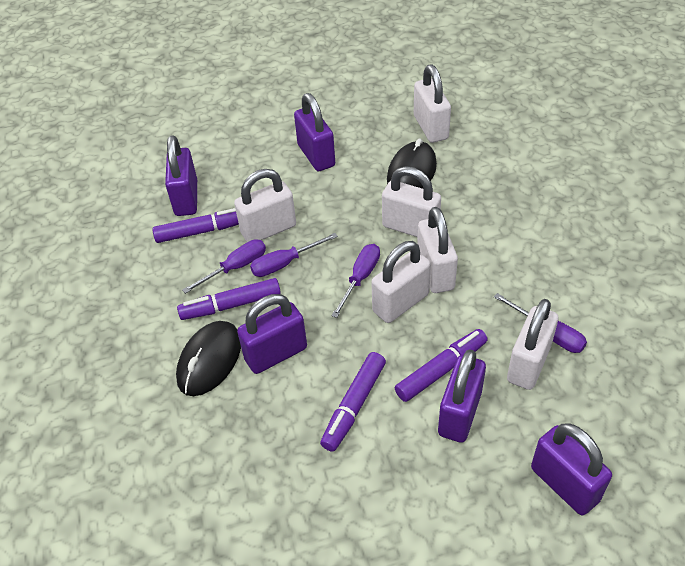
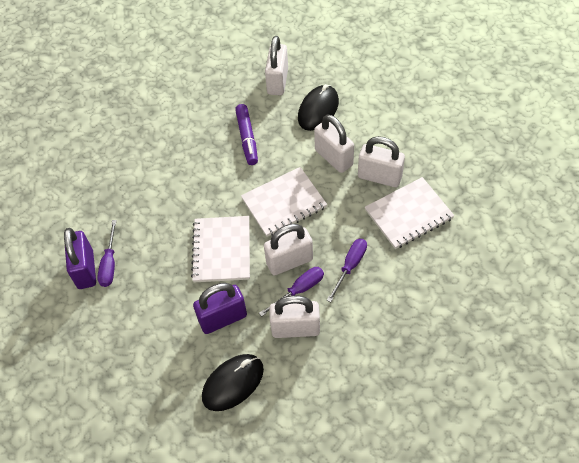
purple marker: 4 -> 1
purple padlock: 5 -> 2
purple screwdriver: 4 -> 3
white notebook: 0 -> 3
white padlock: 6 -> 5

